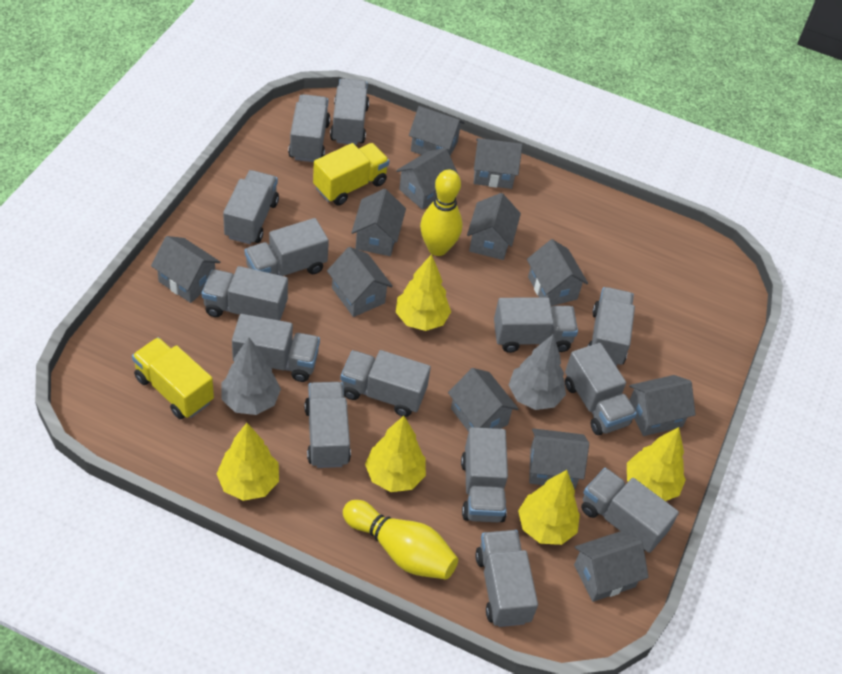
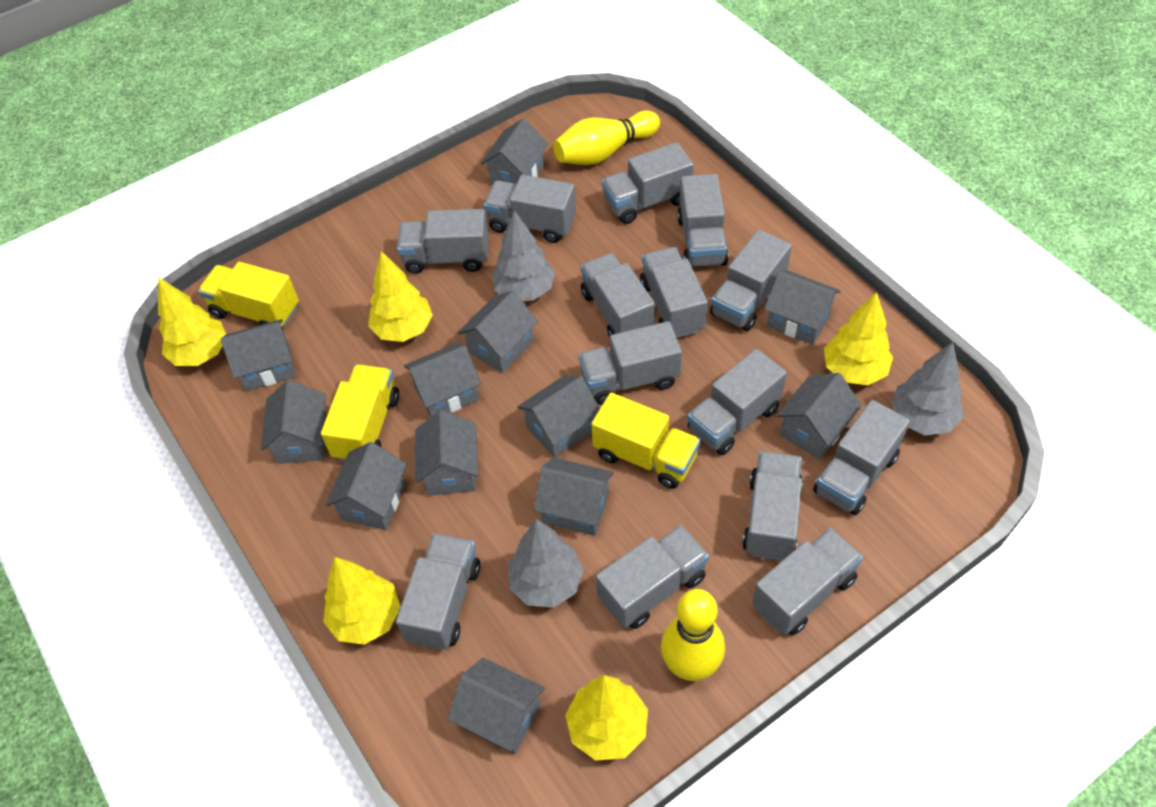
grey tree: 2 -> 3
yellow truck: 2 -> 3

